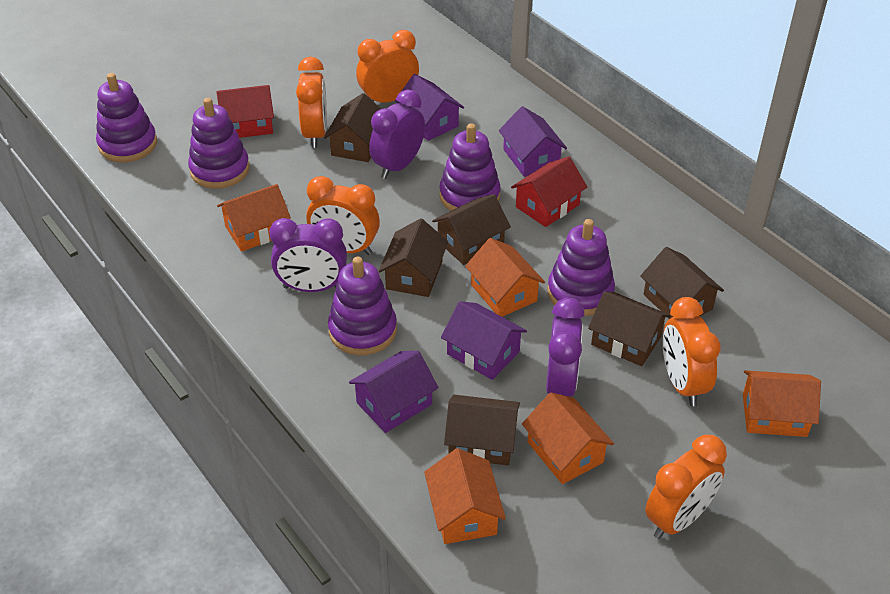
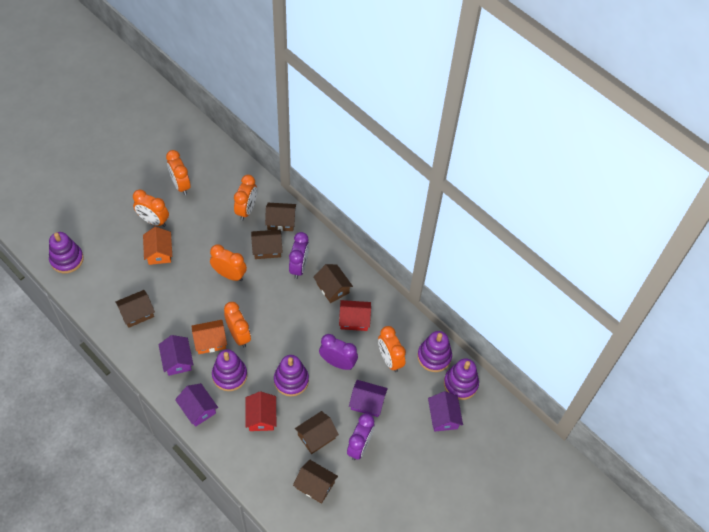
orange clock: 5 -> 6
orange house: 5 -> 2

